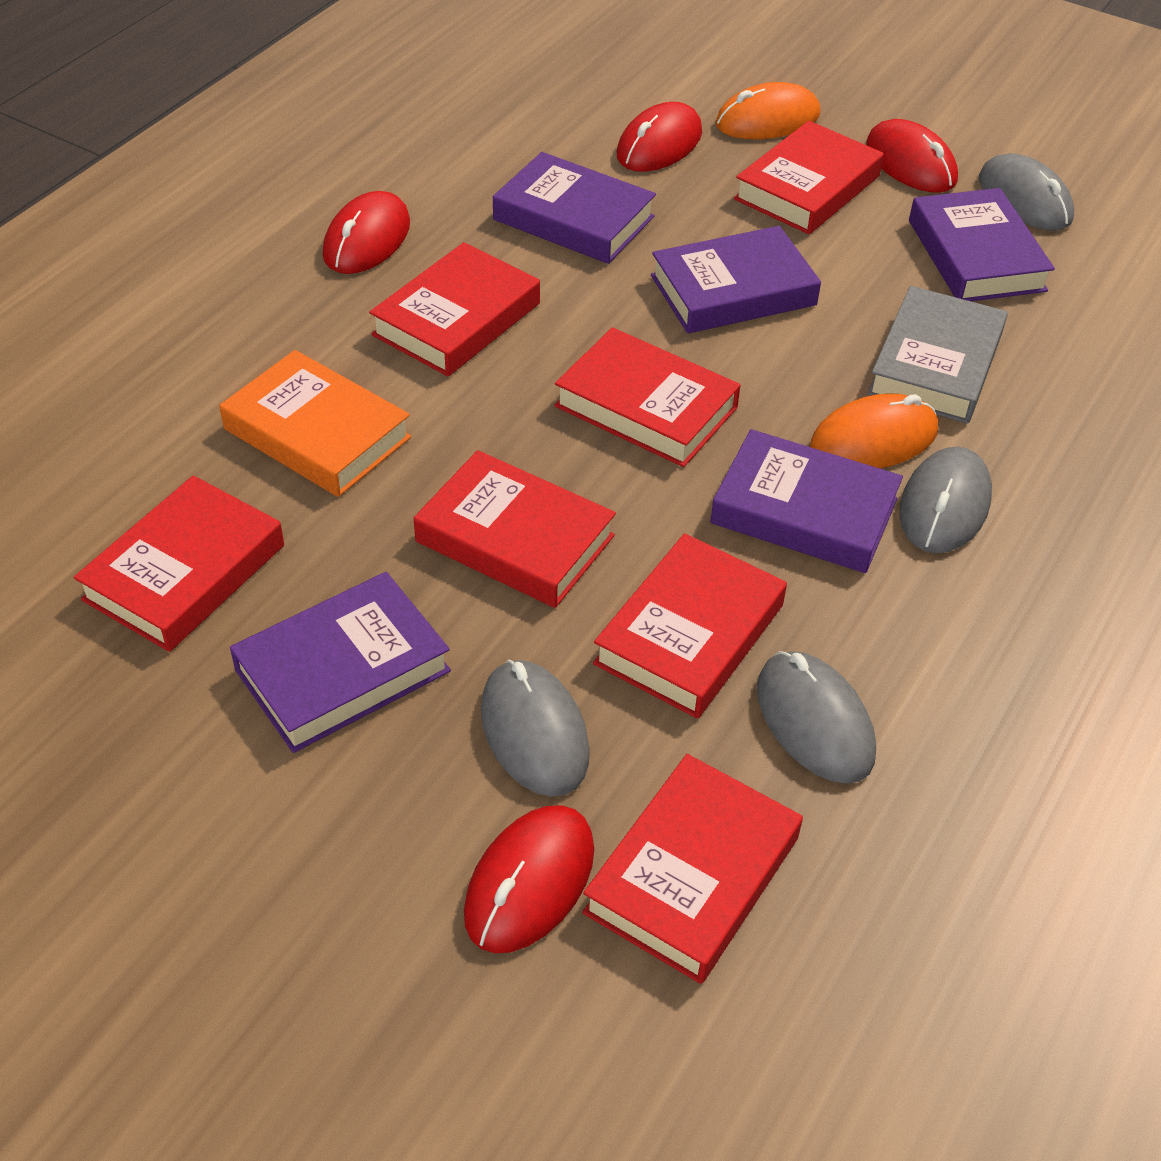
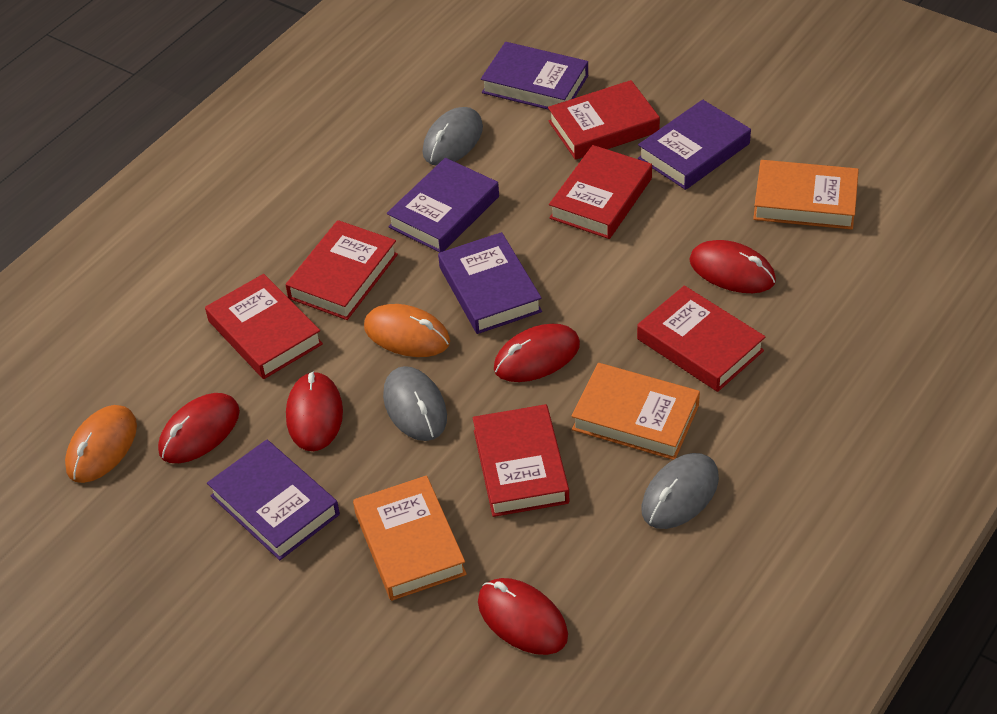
grey book: 1 -> 0
grey mouse: 4 -> 3
orange book: 1 -> 3
red book: 7 -> 6
red mouse: 4 -> 5

